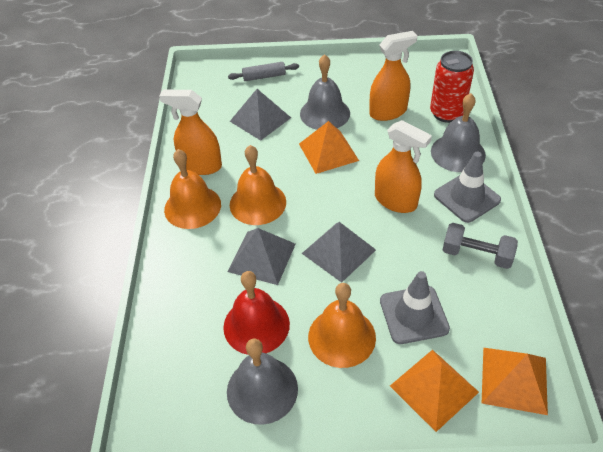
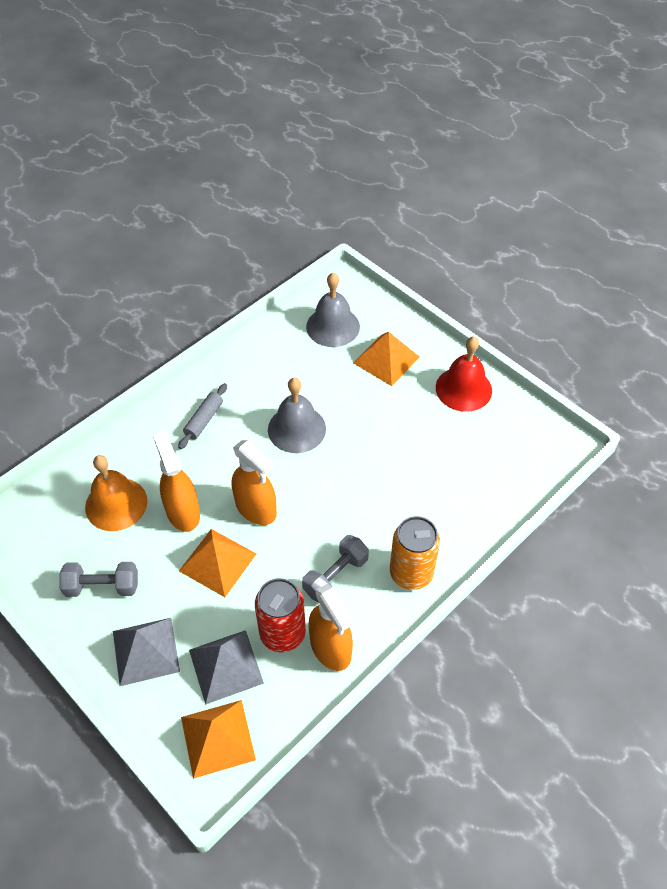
grey bell: 3 -> 2
grey dumbbell: 1 -> 2
grey pyramid: 3 -> 2
grey traffic cone: 2 -> 0
orange bell: 3 -> 1
orange can: 0 -> 1

